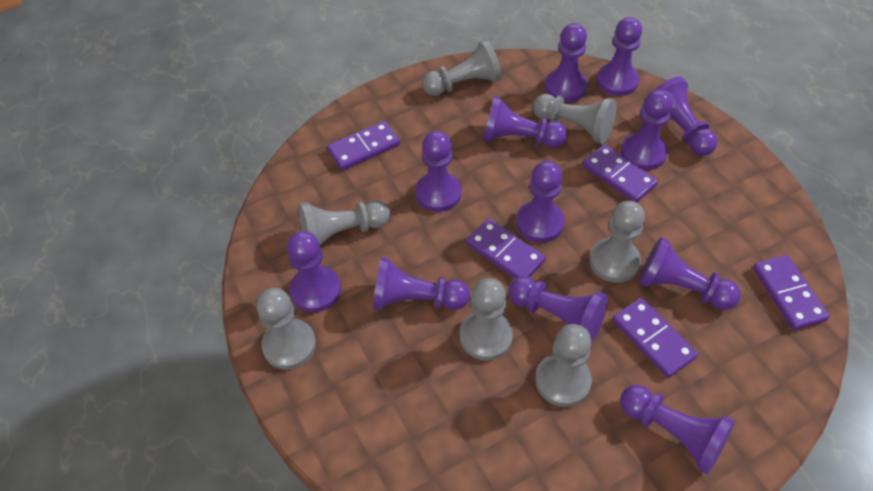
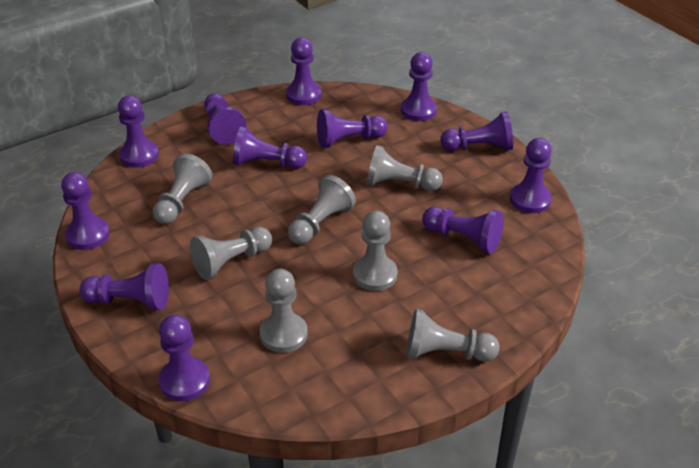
purple domino: 5 -> 0

